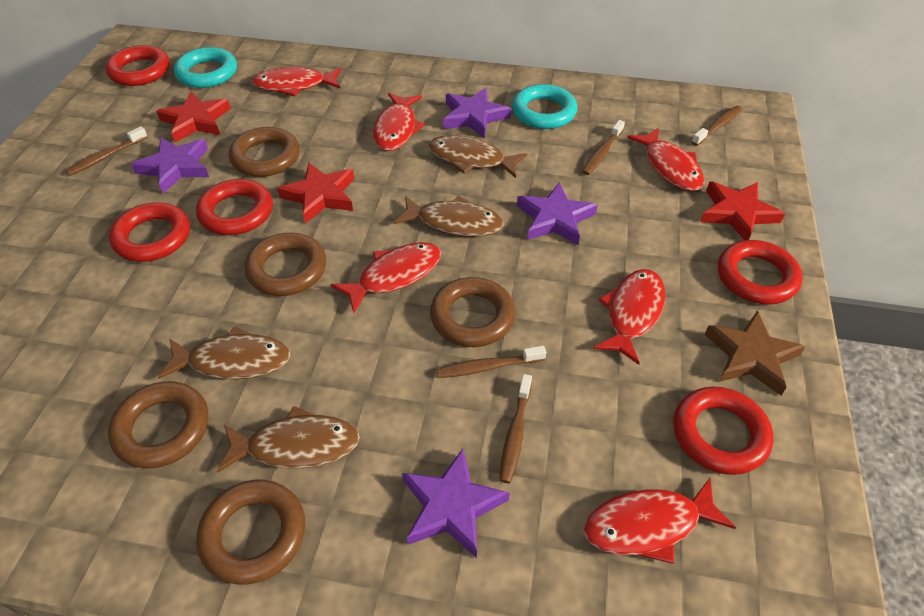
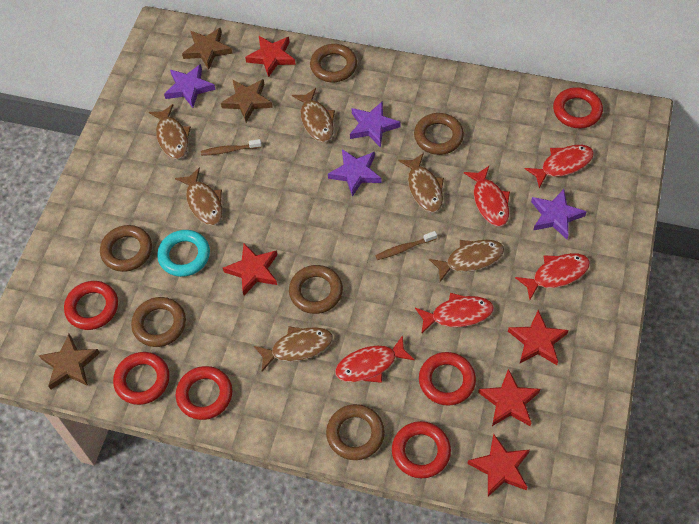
brown fish: 4 -> 6
brown ring: 5 -> 6
brown star: 1 -> 3
brown toothbrush: 5 -> 2
red fish: 6 -> 5
red ring: 5 -> 6
red star: 3 -> 5
turquoise ring: 2 -> 1

